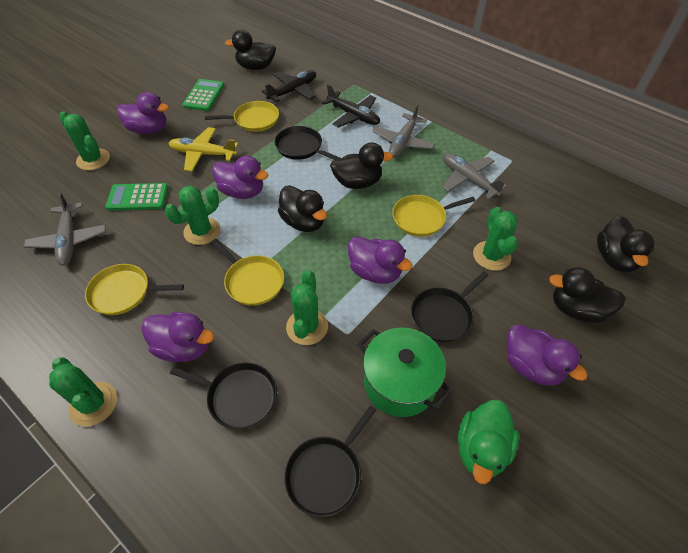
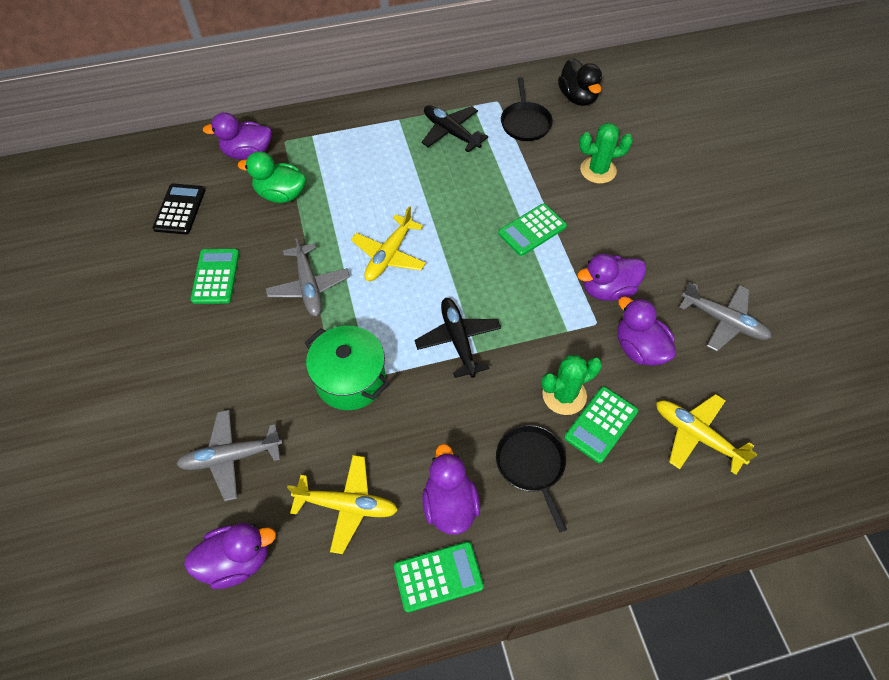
black calculator: 0 -> 1
black duck: 5 -> 1
black pan: 4 -> 2
green cactus: 5 -> 2
green calculator: 2 -> 4
yellow pan: 4 -> 0
yellow plane: 1 -> 3

